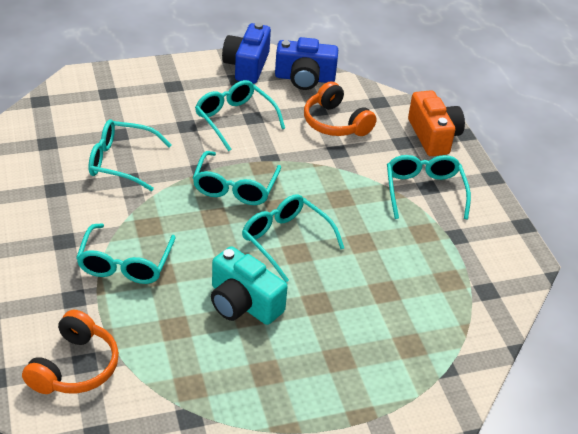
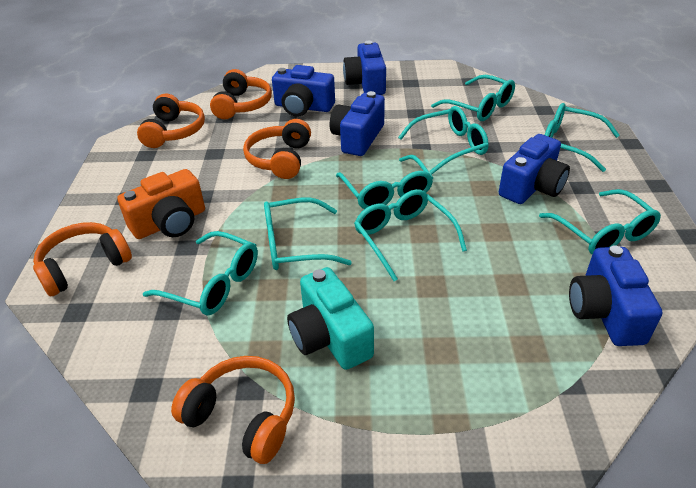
blue camera: 2 -> 5
orange headphones: 2 -> 5
turquoise glasses: 6 -> 8

